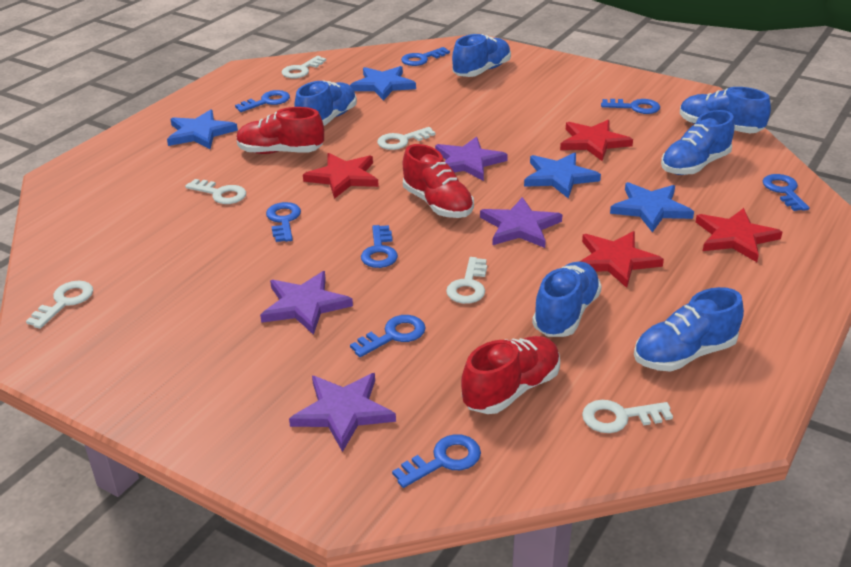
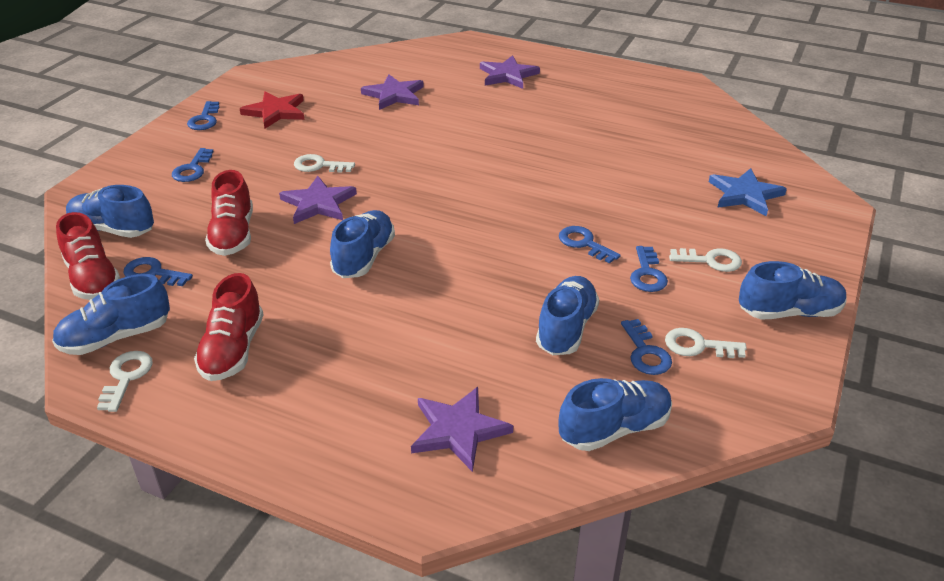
blue key: 8 -> 6
blue star: 4 -> 1
red star: 4 -> 1
white key: 6 -> 4

